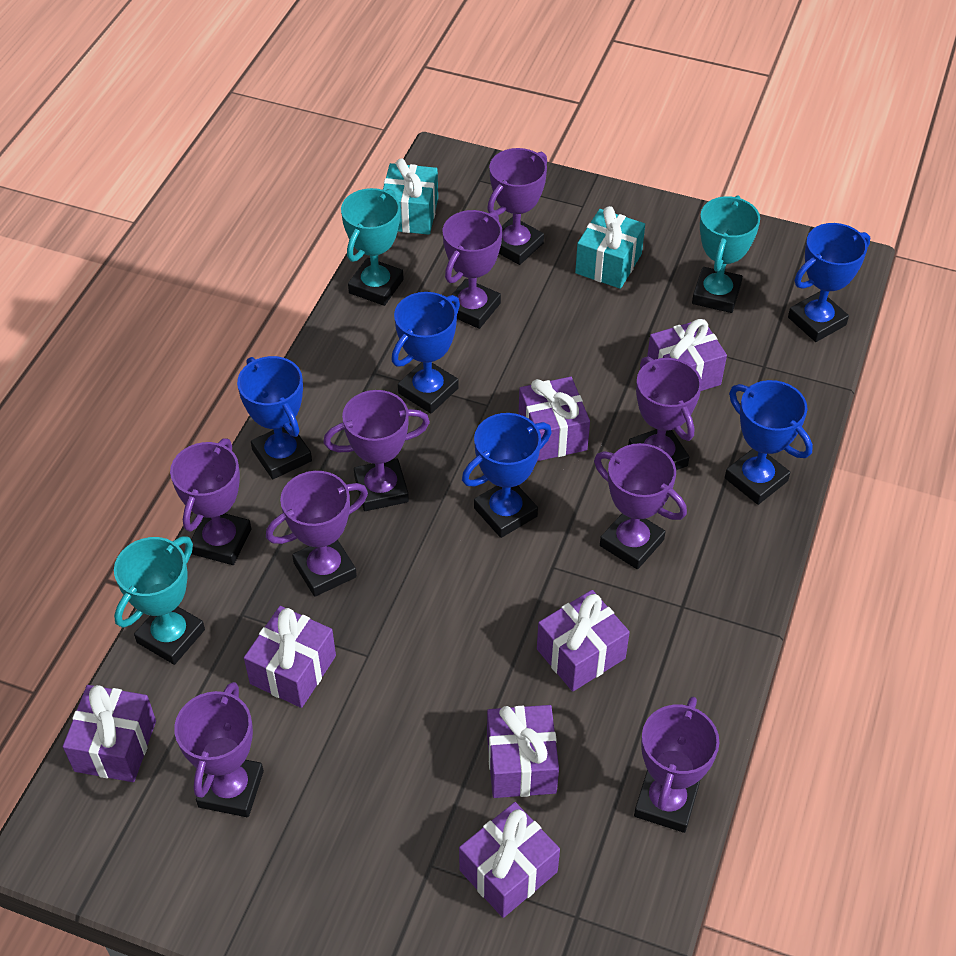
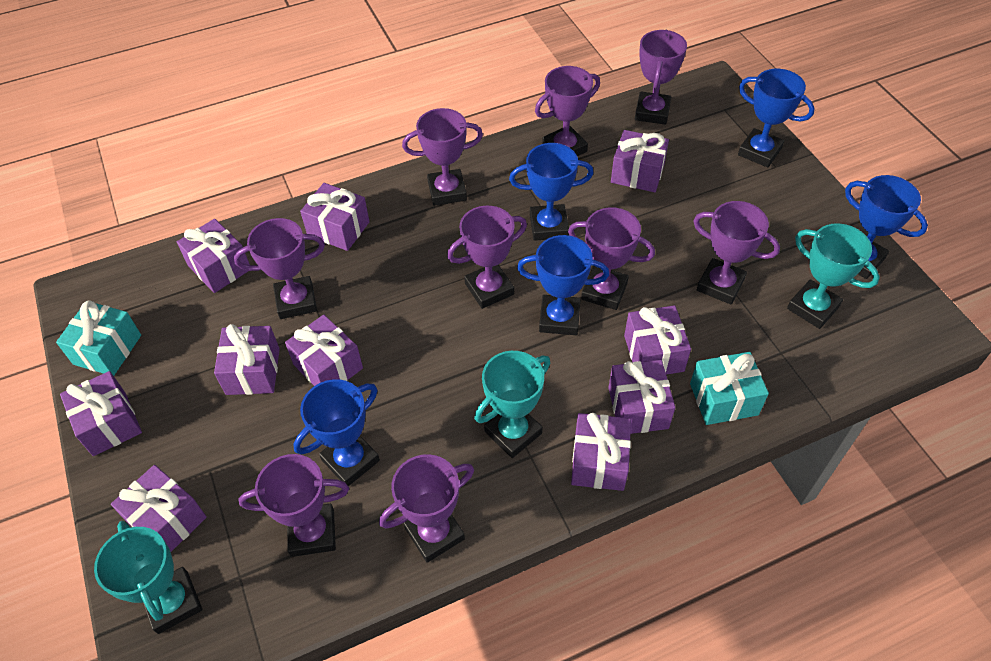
purple gift: 7 -> 10

